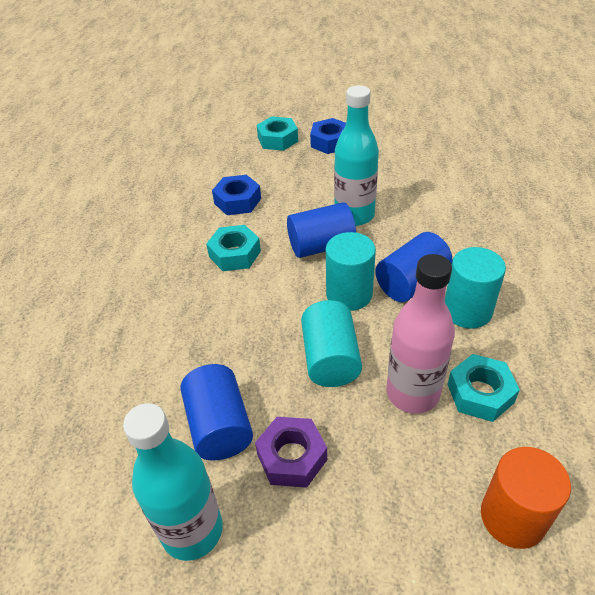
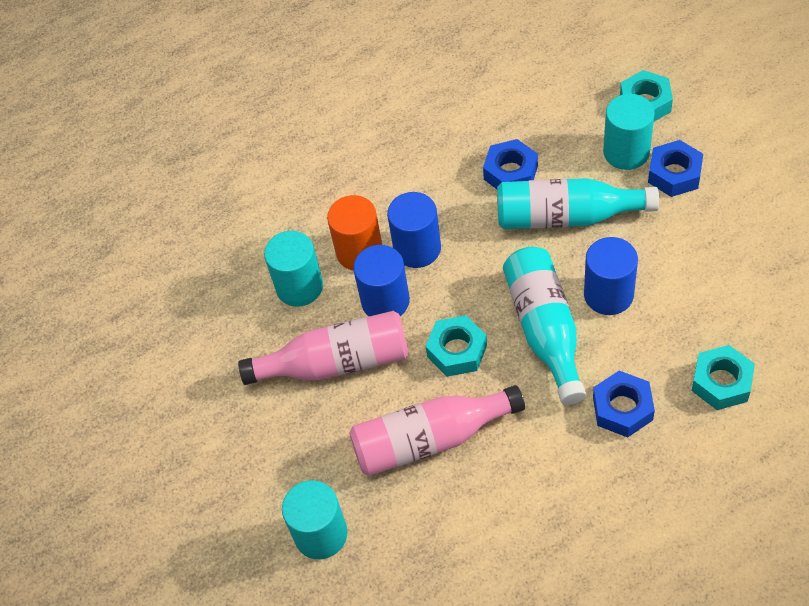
blue nut: 2 -> 3
pink bottle: 1 -> 2
purple nut: 1 -> 0

